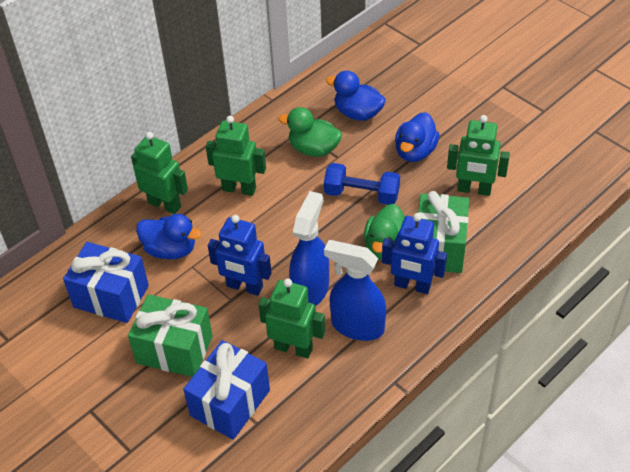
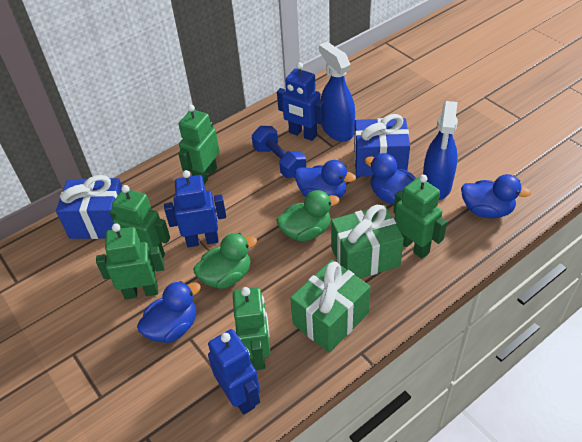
blue duck: 3 -> 4
blue robot: 2 -> 3
green robot: 4 -> 5

